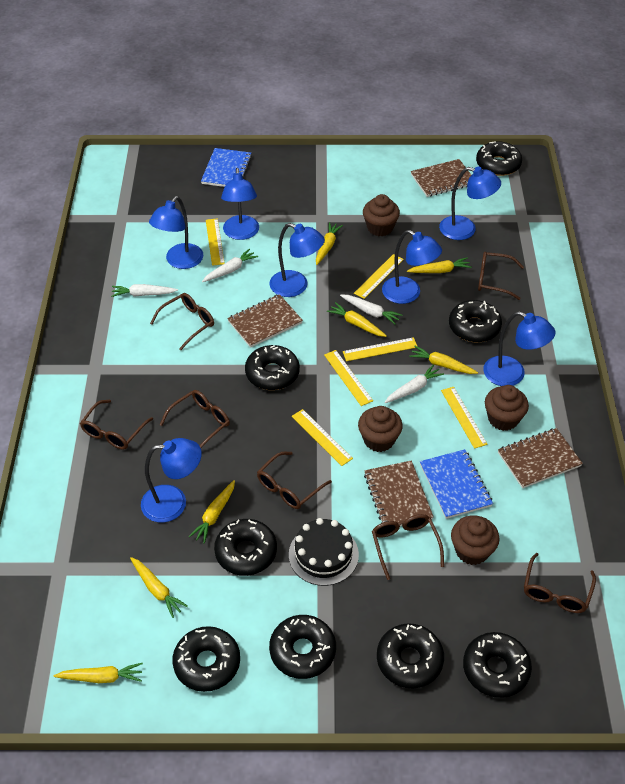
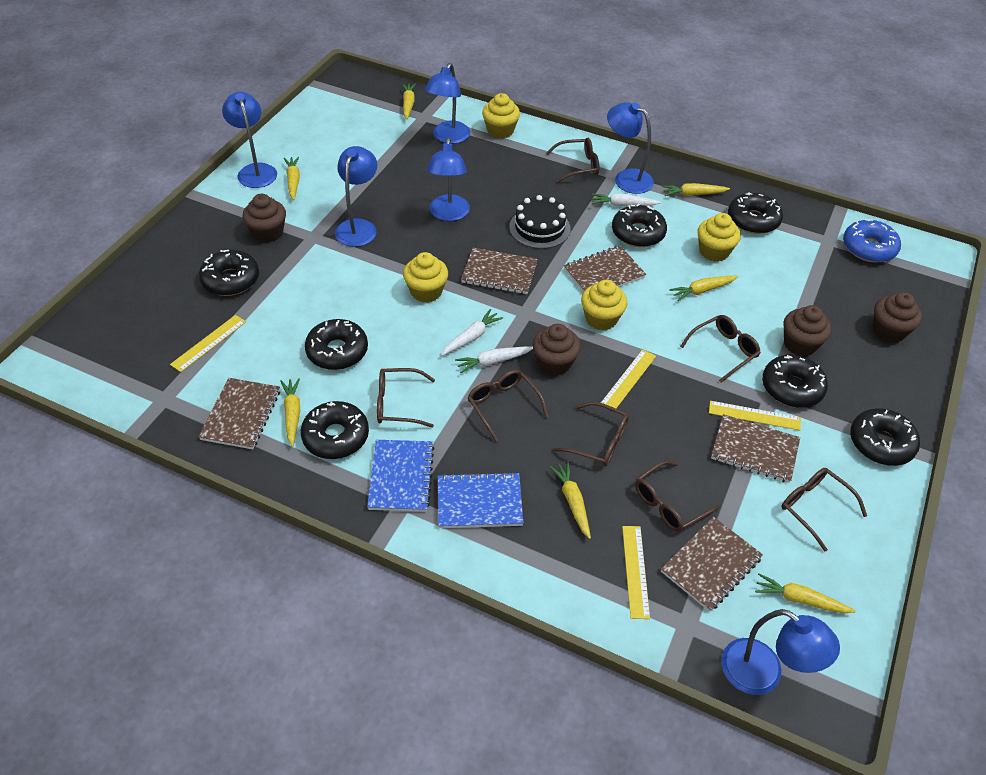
black donut: 8 -> 7
blue donut: 0 -> 1
blue lamp: 7 -> 6
brown notebook: 4 -> 5
white carrot: 4 -> 3
yellow cupcake: 0 -> 4
yellow ruler: 6 -> 4

